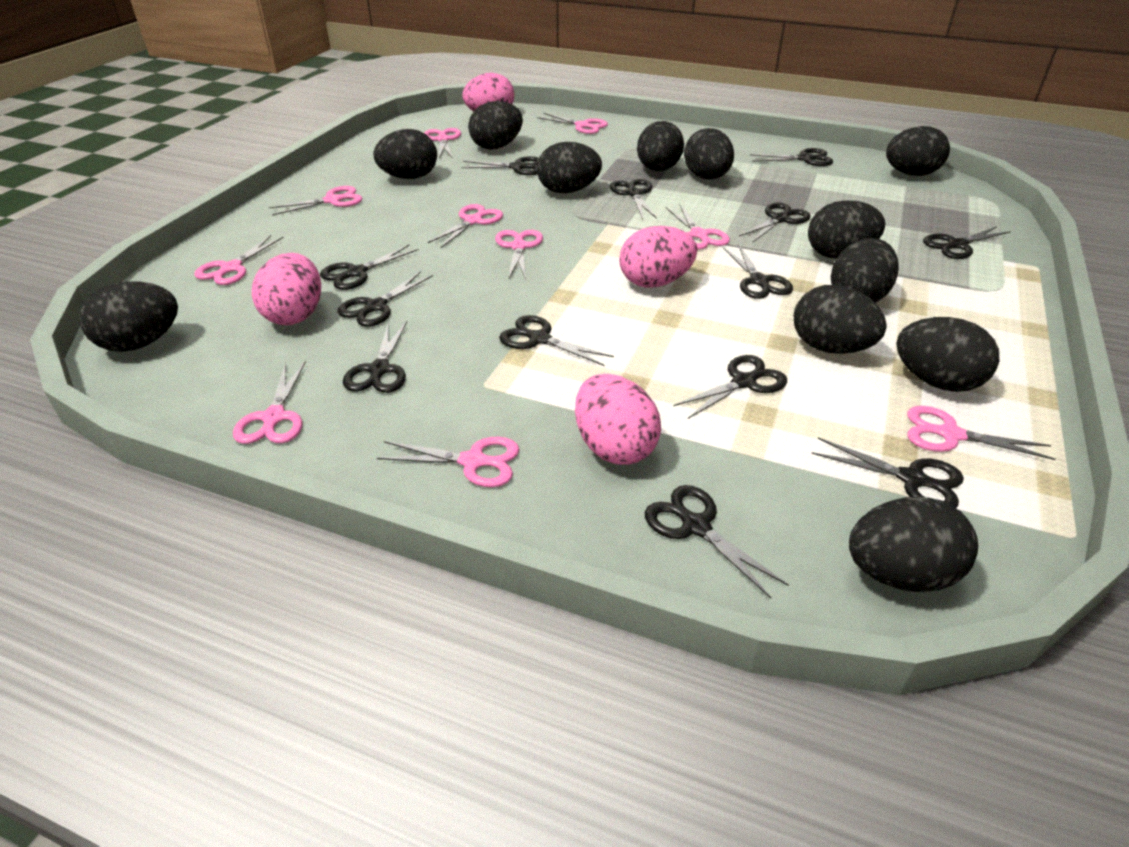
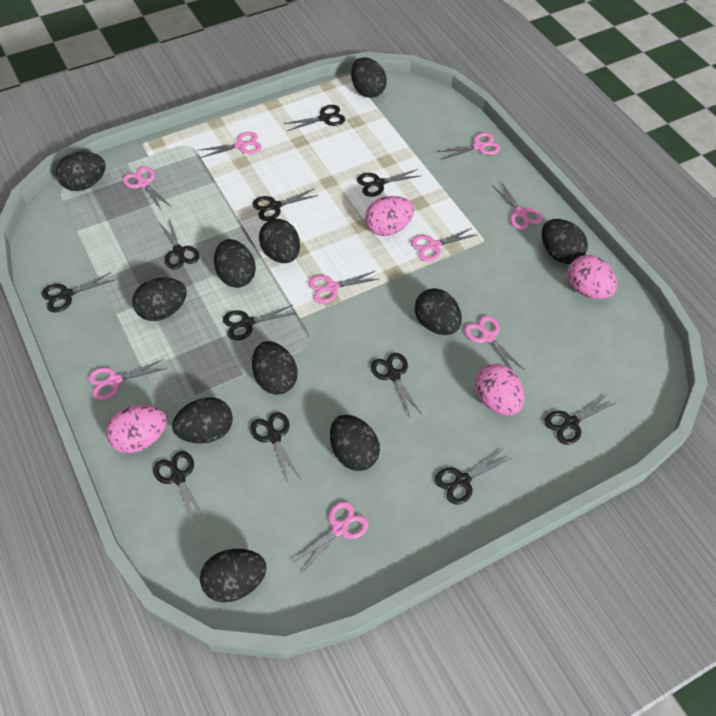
black egg: 12 -> 11
black scissors: 13 -> 11
pink scissors: 10 -> 9

